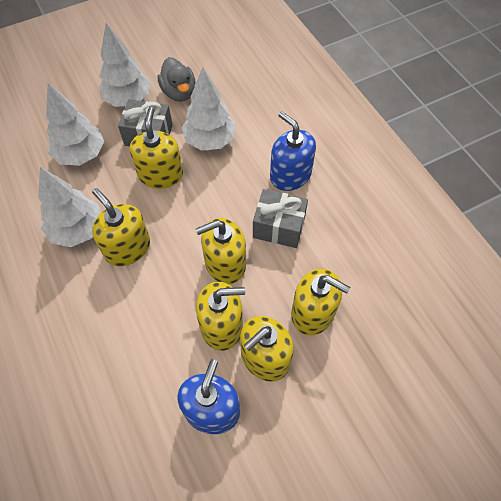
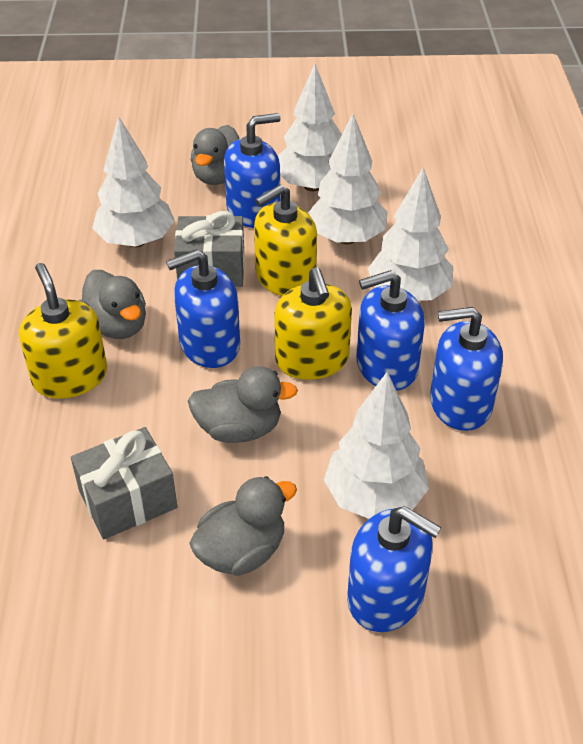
blue soap dispenser: 2 -> 5
grey duck: 1 -> 4
white tree: 4 -> 5
yellow soap dispenser: 6 -> 3

